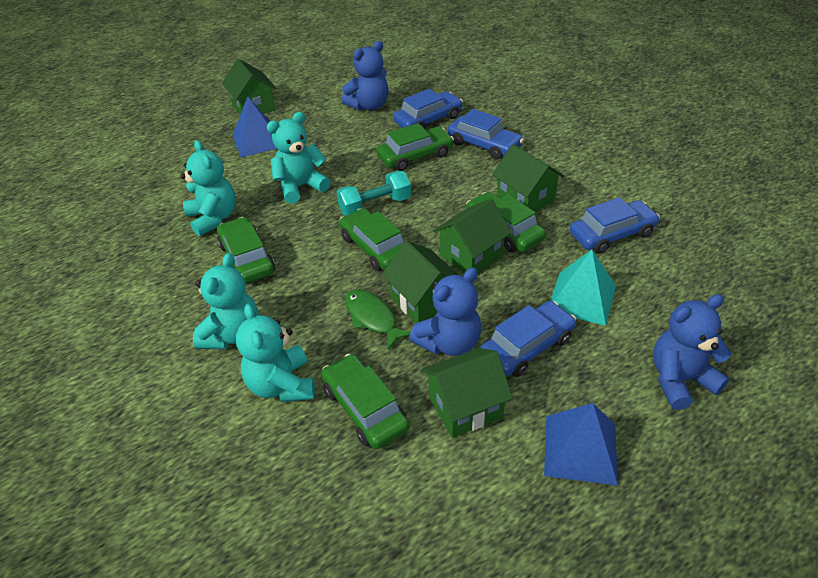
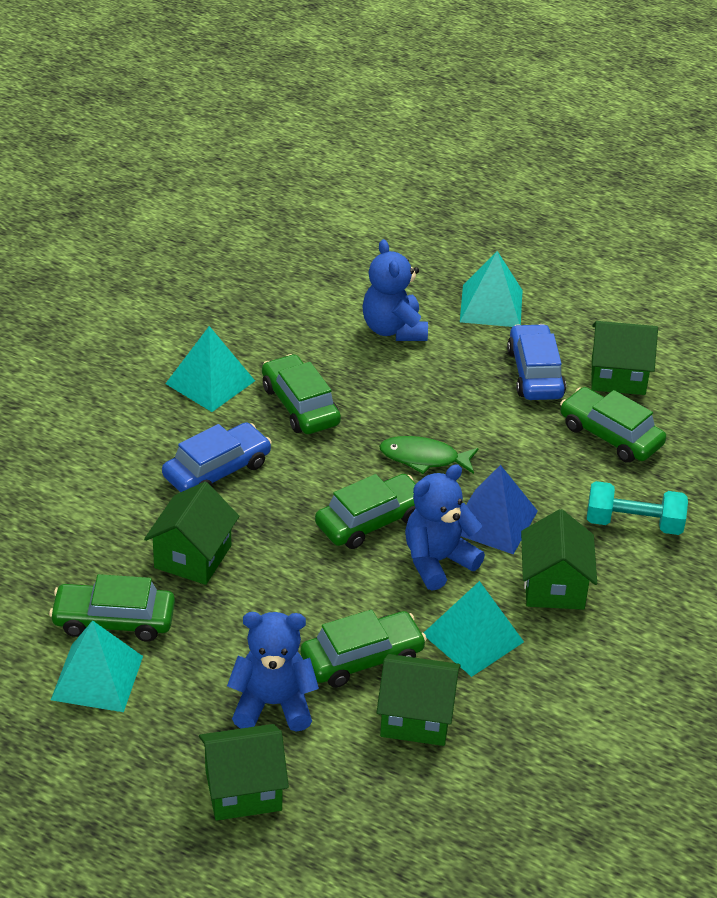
blue car: 4 -> 2
blue pyramid: 2 -> 1
turquoise pyramid: 1 -> 4
turquoise teddy bear: 4 -> 0

